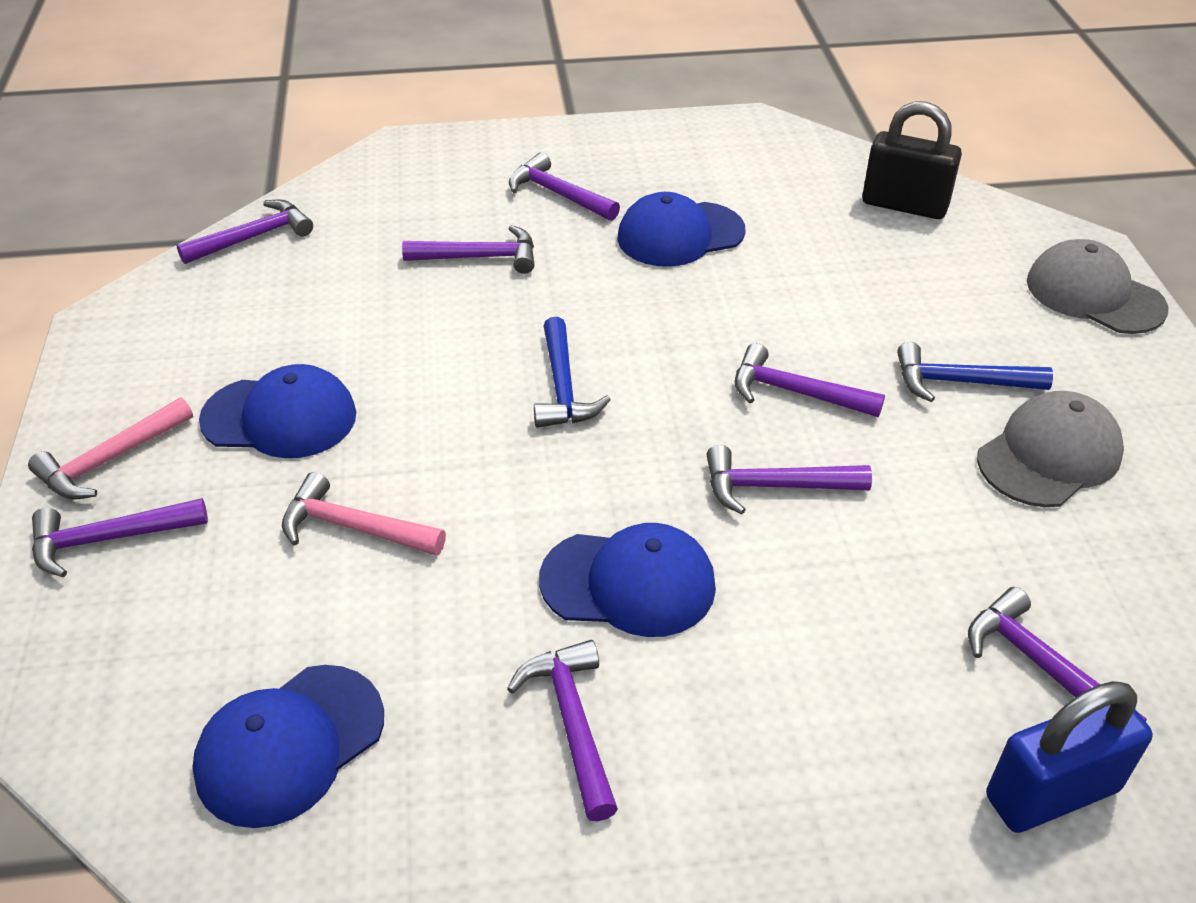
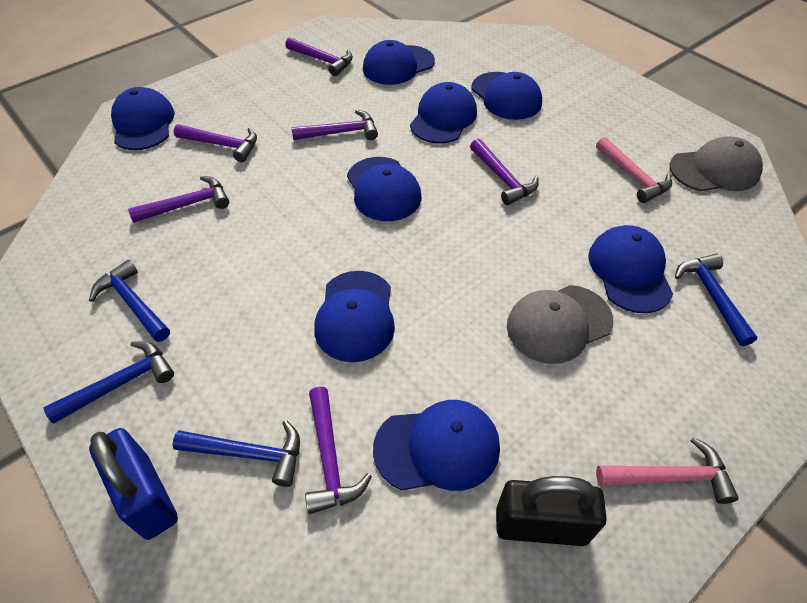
blue cap: 4 -> 8
blue hammer: 2 -> 4
purple hammer: 8 -> 6

